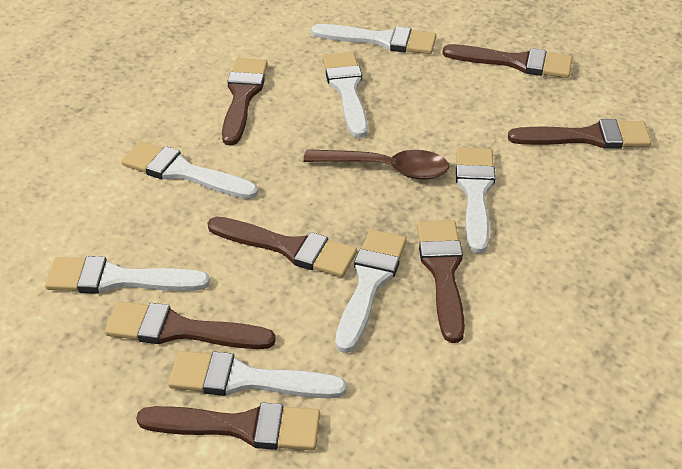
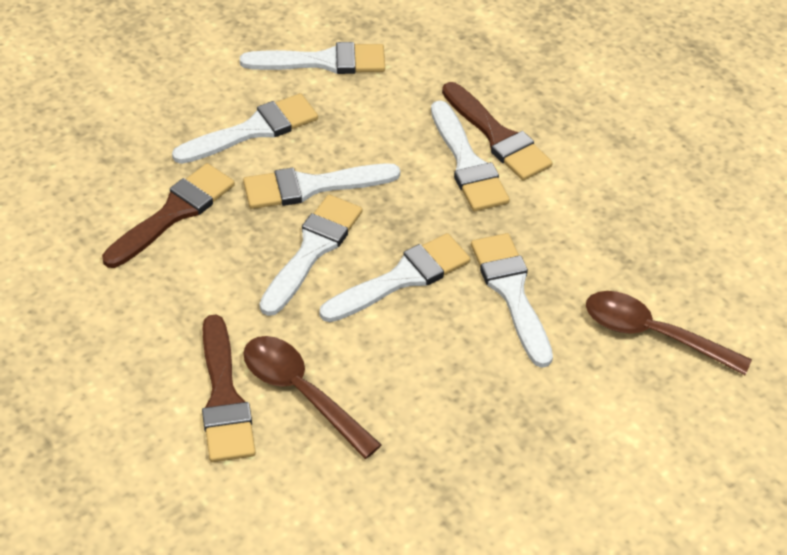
brown brush: 7 -> 3
brown spoon: 1 -> 2

